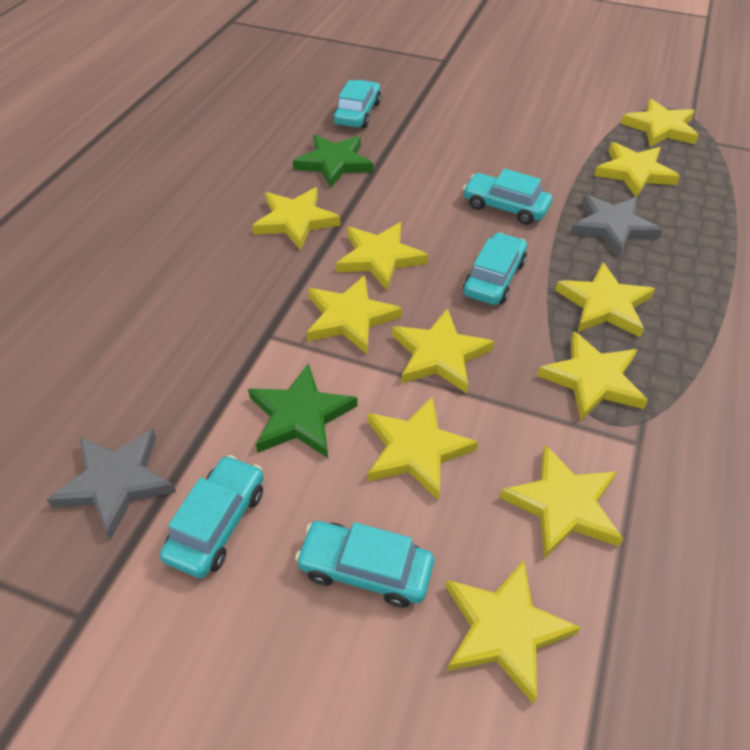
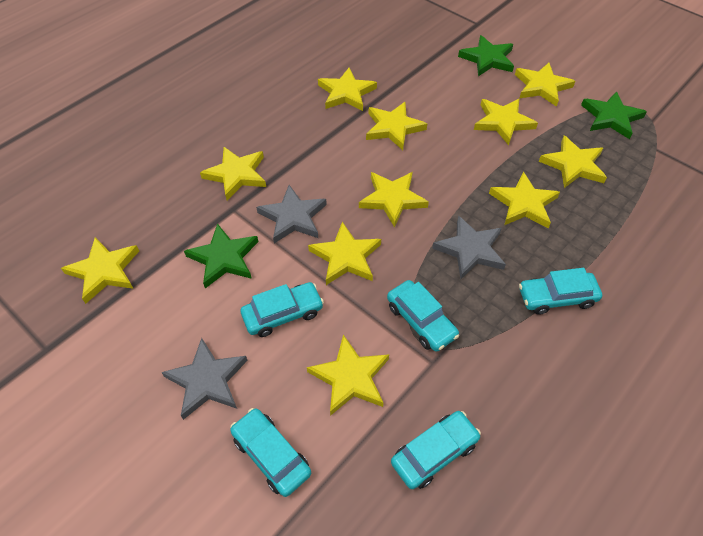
green star: 2 -> 3
grey star: 2 -> 3

